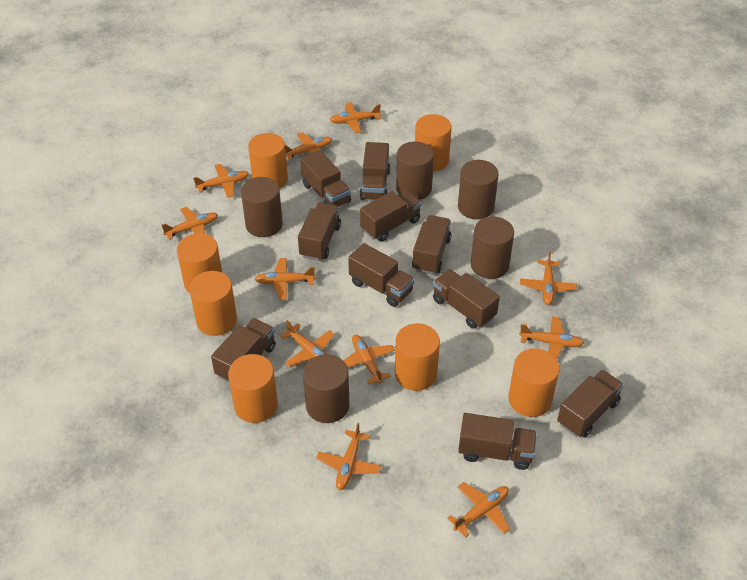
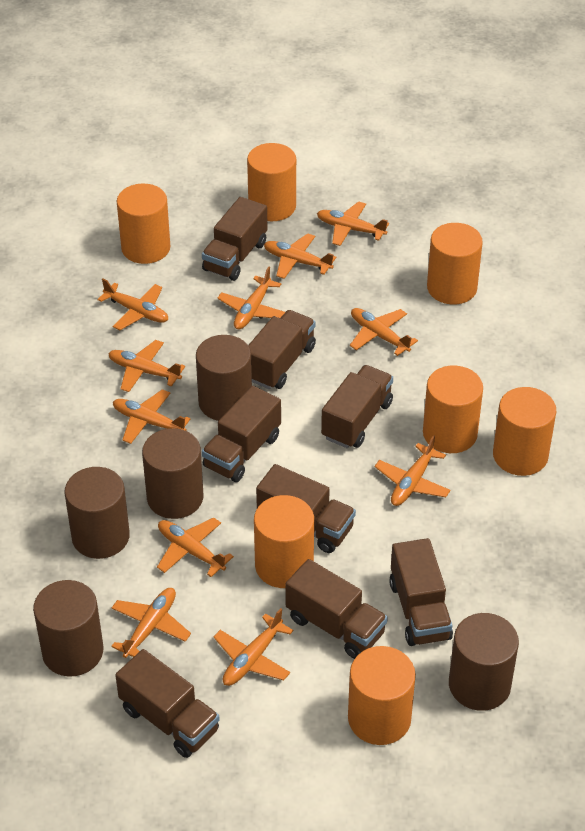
brown truck: 10 -> 8

